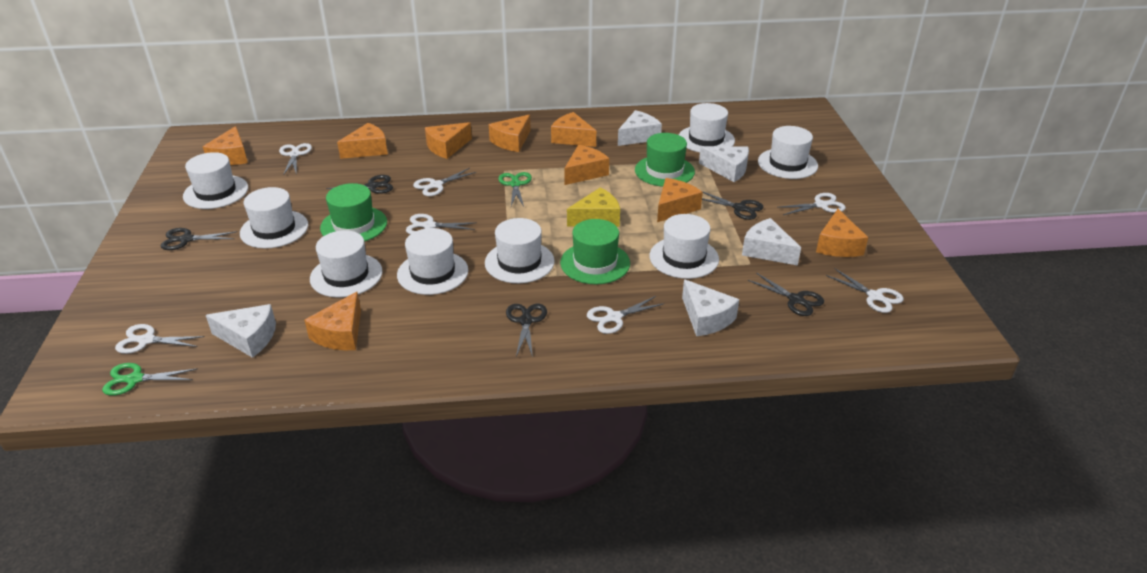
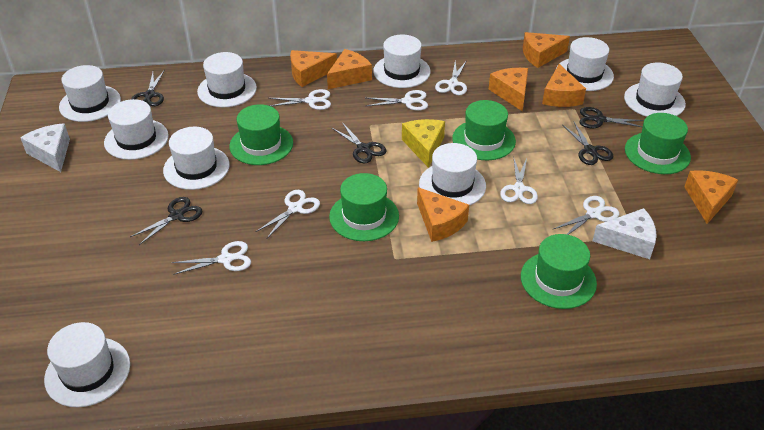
green hat: 3 -> 5
green scissors: 2 -> 0
orange cheese: 9 -> 7
white cheese: 5 -> 2
white hat: 8 -> 9

